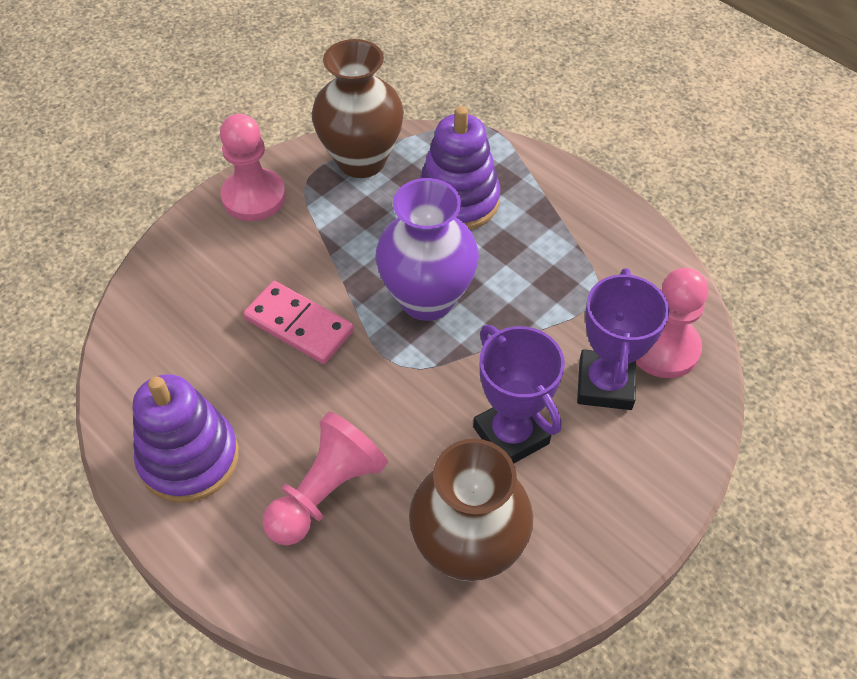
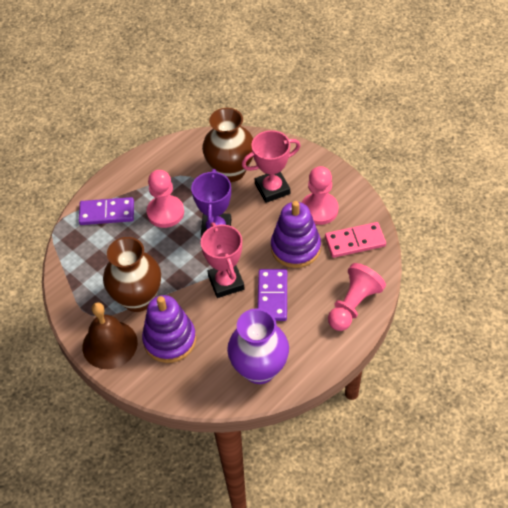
brown bell: 0 -> 1
pink trophy: 0 -> 2
purple domino: 0 -> 2
purple trophy: 2 -> 1

